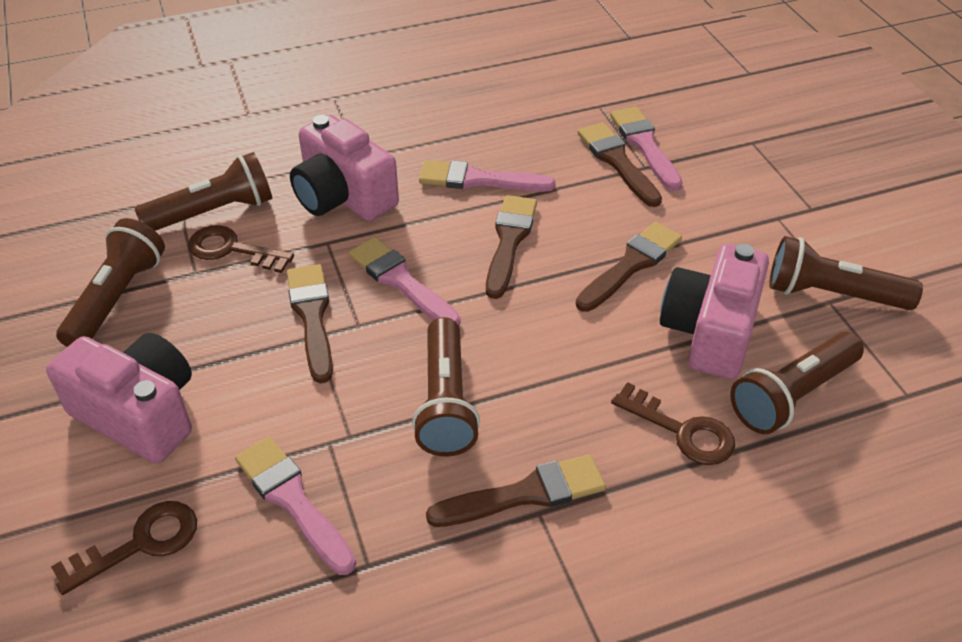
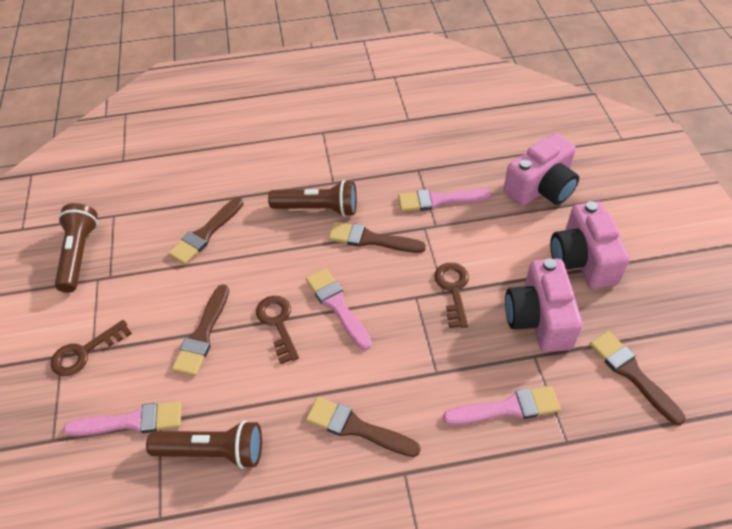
brown flashlight: 5 -> 3

